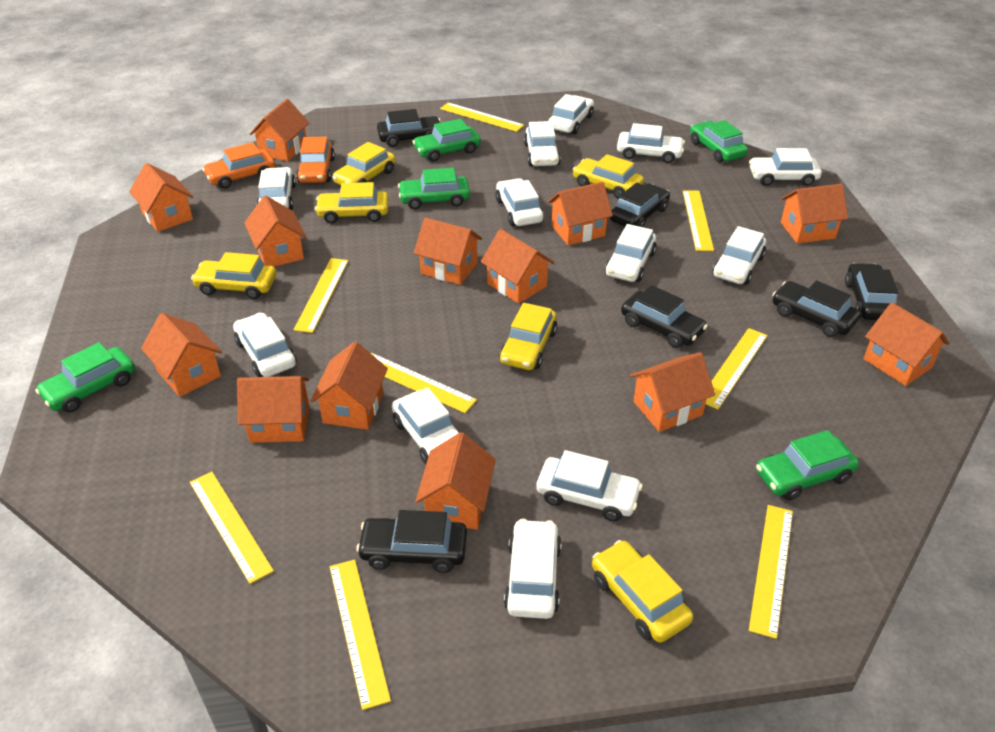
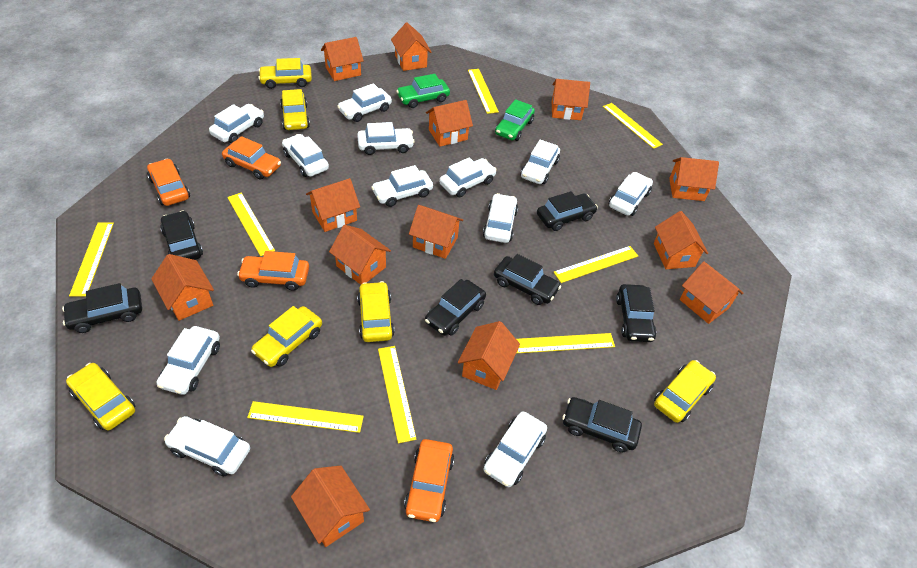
black car: 6 -> 7
green car: 5 -> 2
orange car: 2 -> 4

